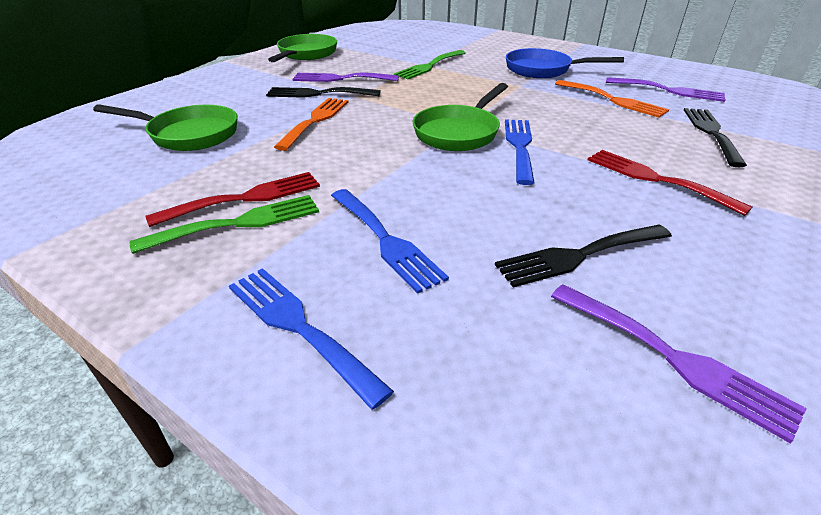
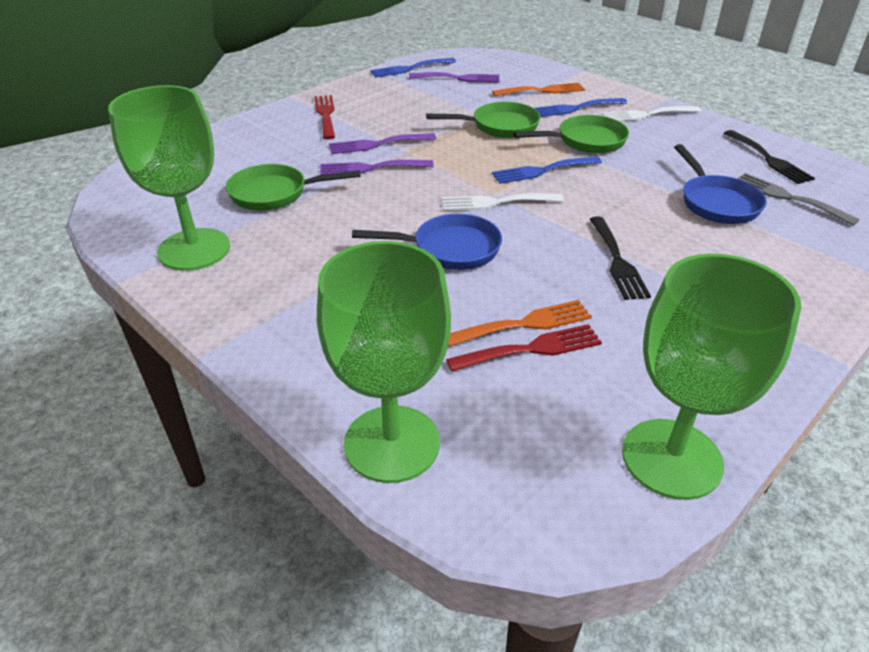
black fork: 3 -> 2
blue pan: 1 -> 2
green fork: 2 -> 0
green goblet: 0 -> 3
grey fork: 0 -> 1
white fork: 0 -> 2

